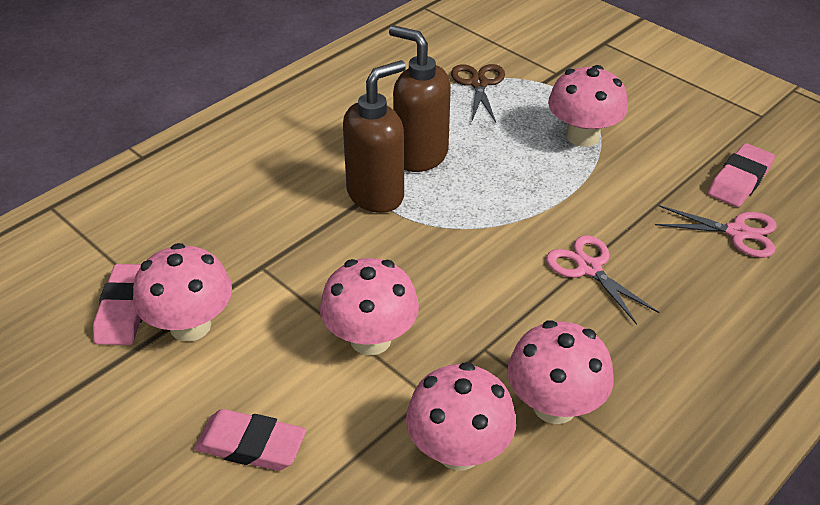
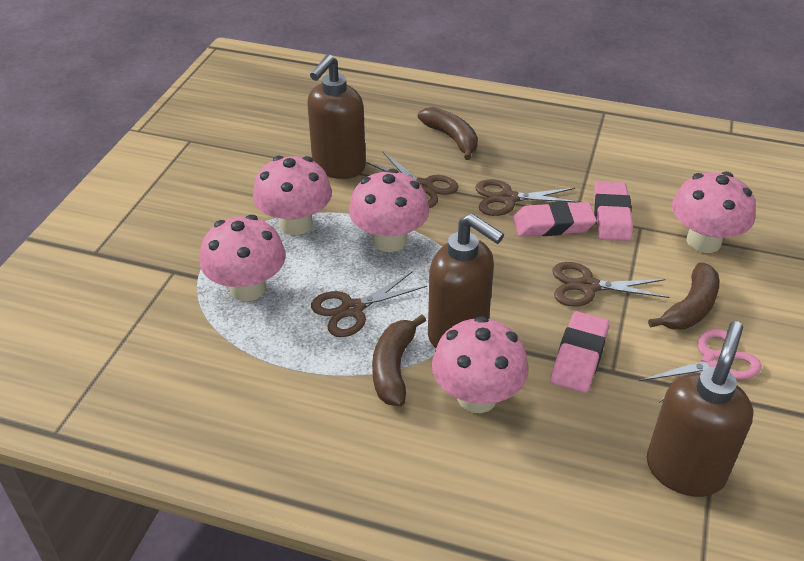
brown banana: 0 -> 3
brown scissors: 1 -> 4
brown soap dispenser: 2 -> 3
pink scissors: 2 -> 1

